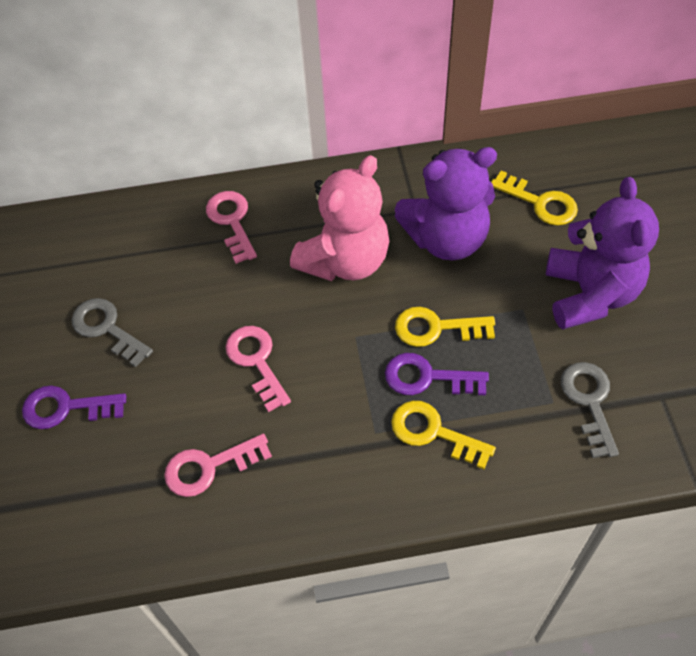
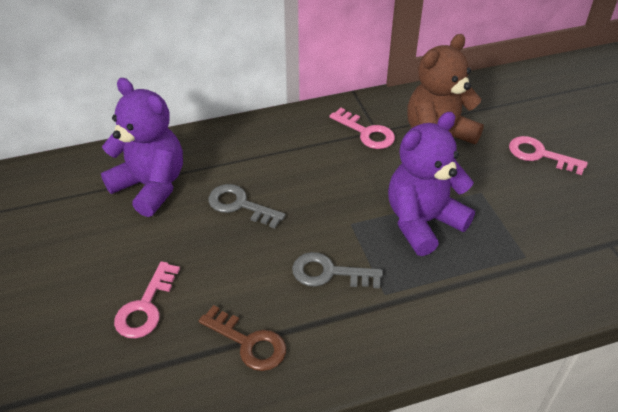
brown key: 0 -> 1
brown teddy bear: 0 -> 1
pink teddy bear: 1 -> 0
purple key: 2 -> 0
yellow key: 3 -> 0

